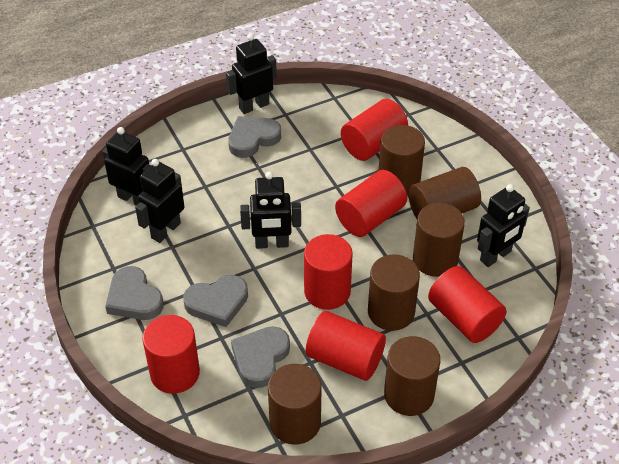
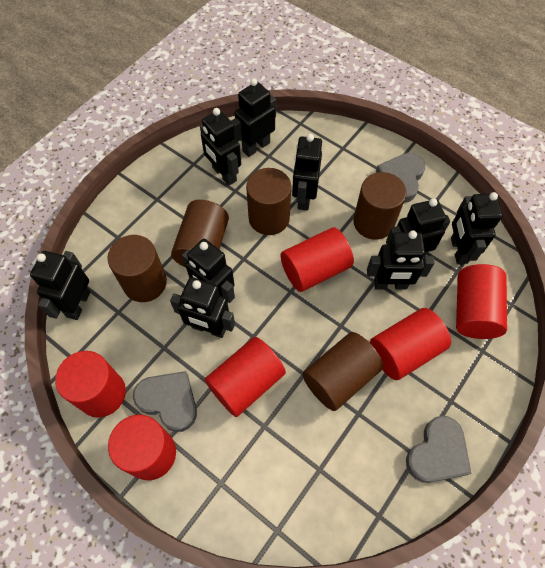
black robot: 5 -> 9
brown cylinder: 6 -> 5
grey heart: 4 -> 3

